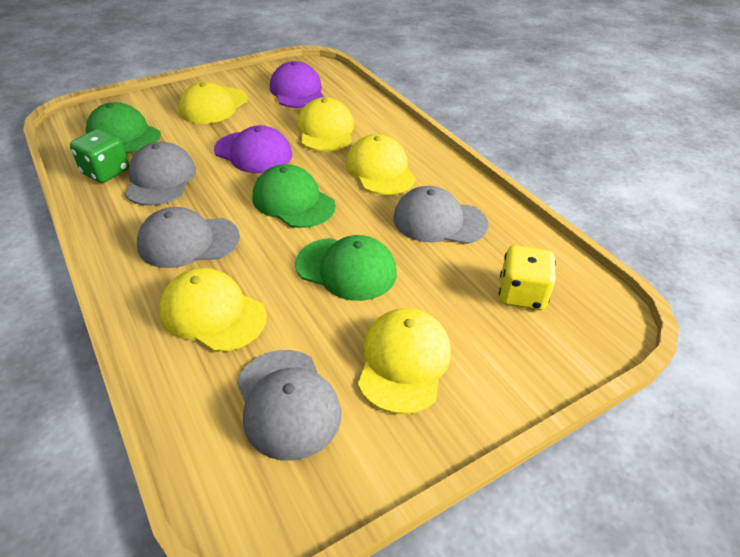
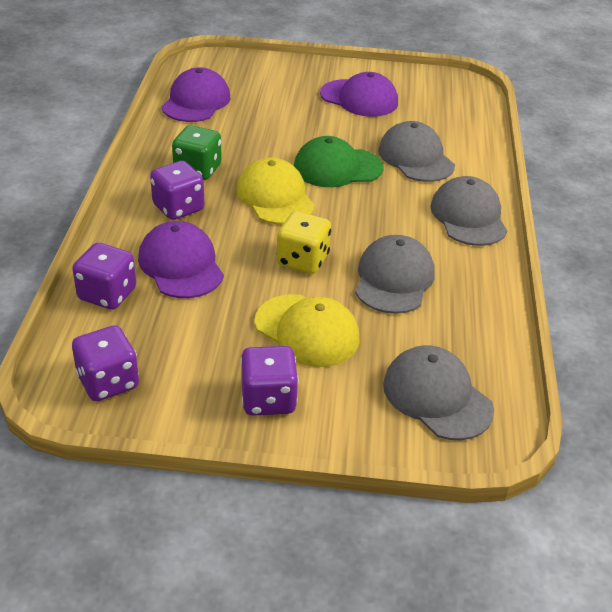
green cap: 3 -> 1
purple cap: 2 -> 3
purple dice: 0 -> 4
yellow cap: 5 -> 2

